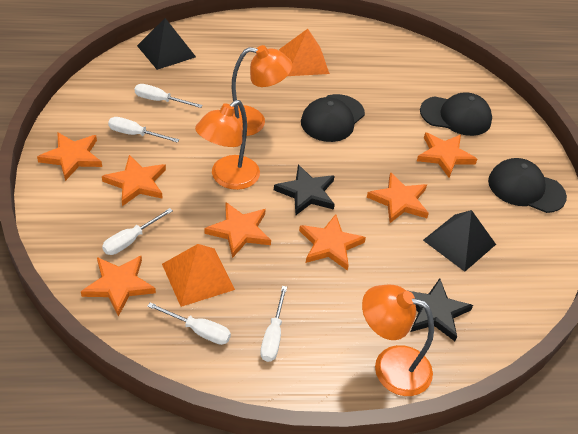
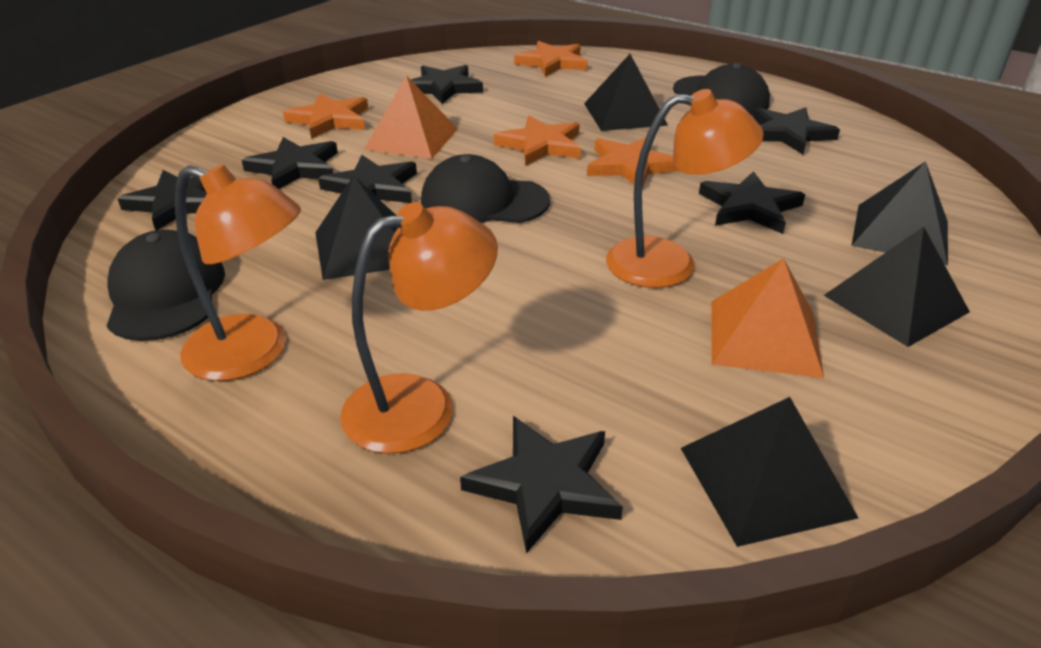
black pyramid: 2 -> 5
black star: 2 -> 7
orange star: 7 -> 4
white screwdriver: 5 -> 0

